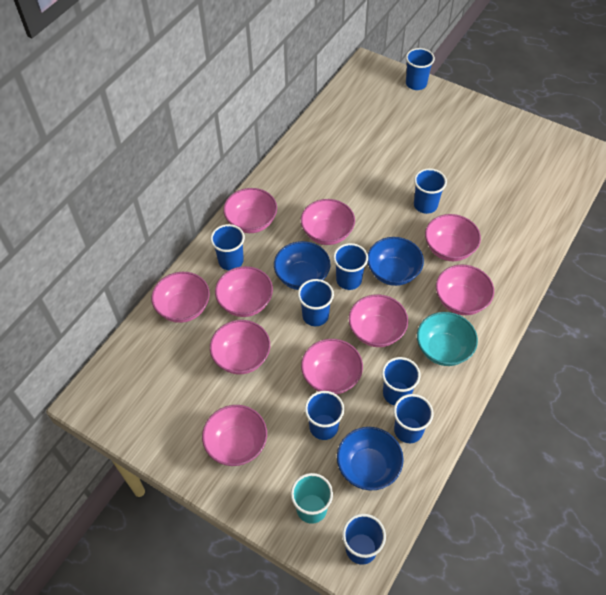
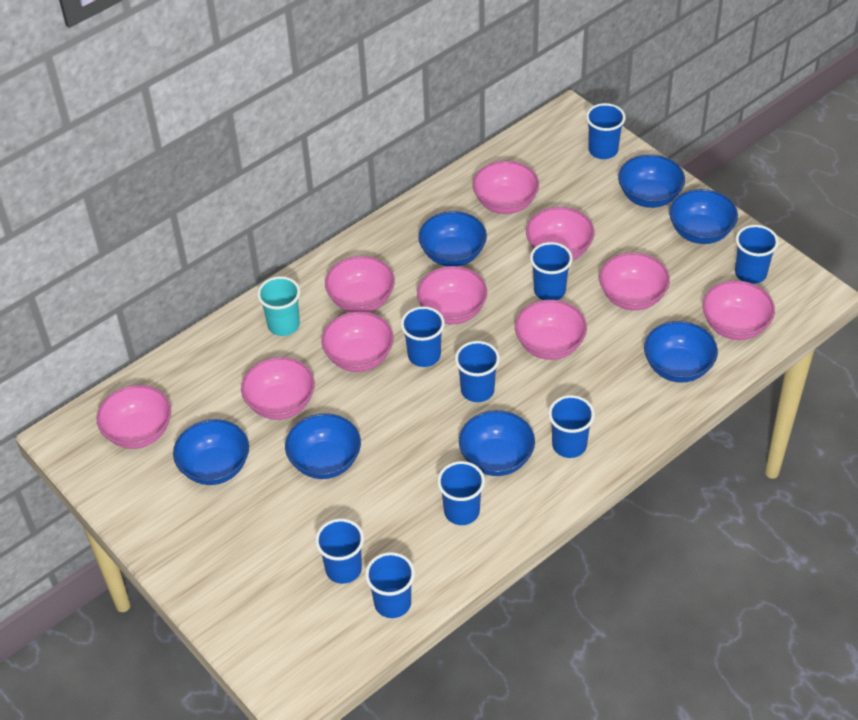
blue bowl: 3 -> 7
turquoise bowl: 1 -> 0

